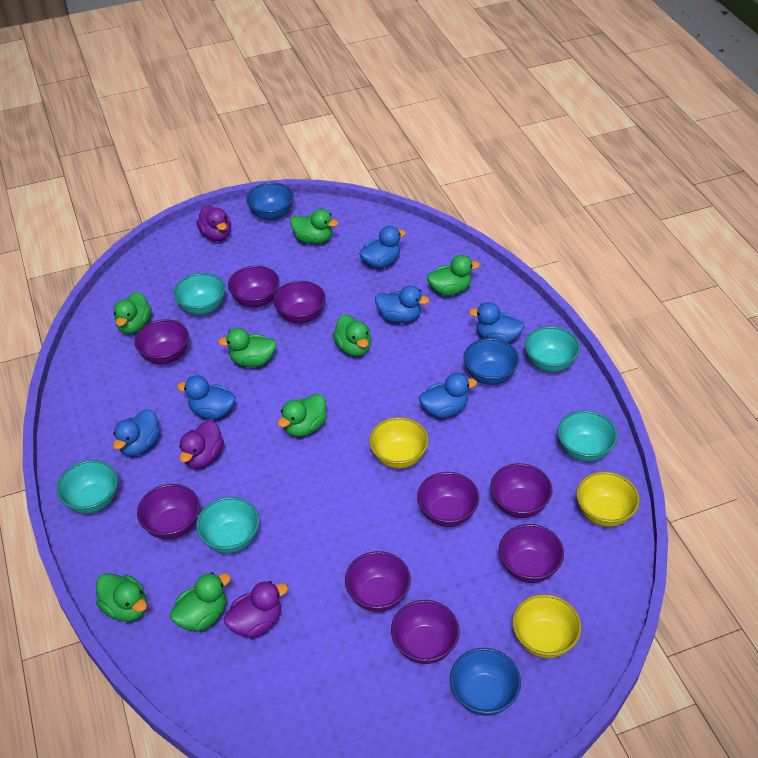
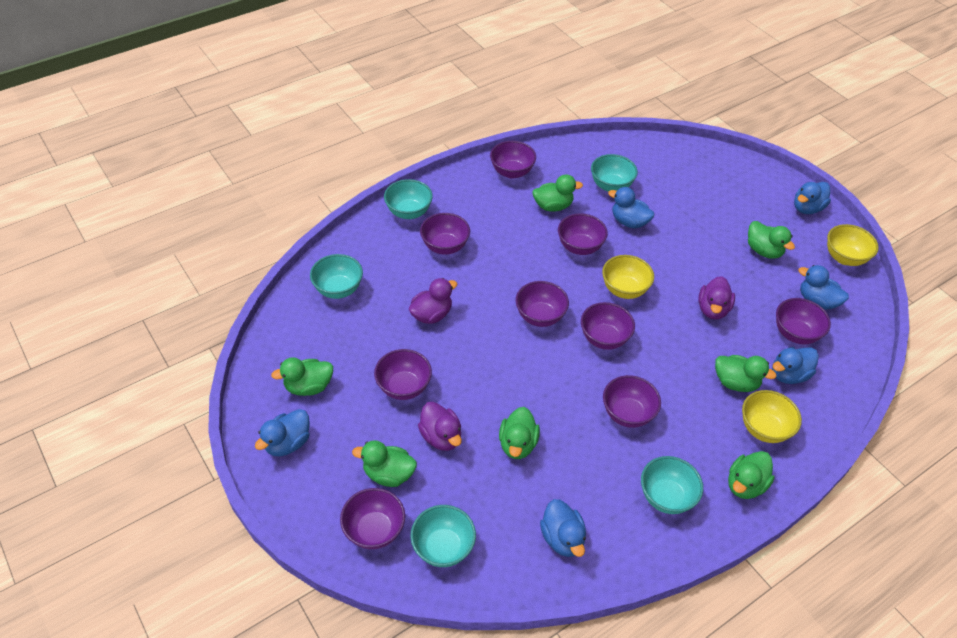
blue bowl: 3 -> 0
green duck: 8 -> 7

